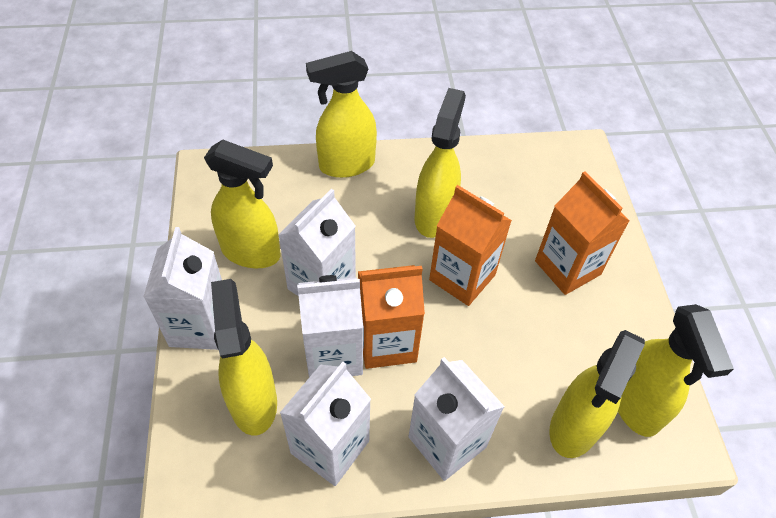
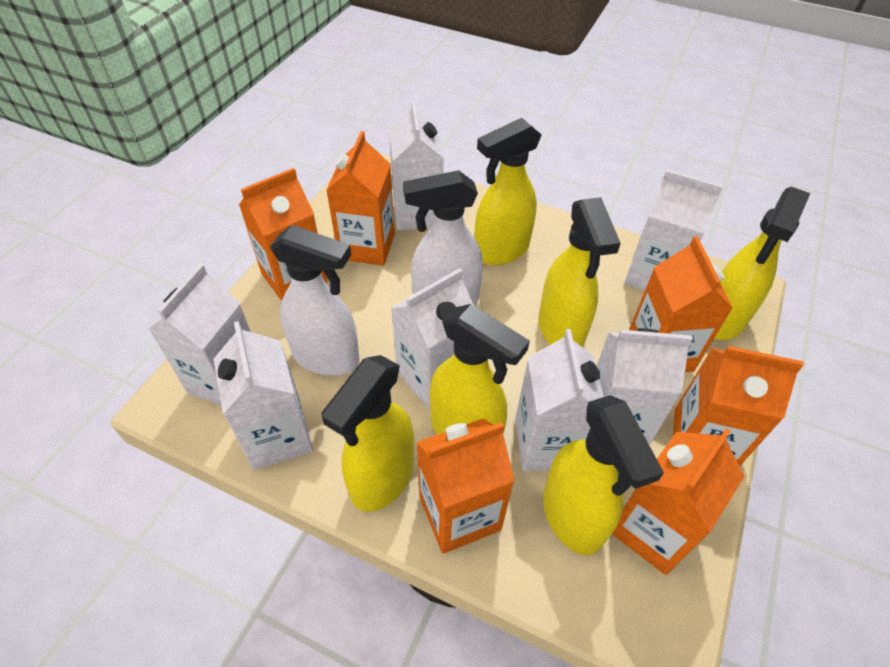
orange carton: 3 -> 6
white carton: 5 -> 7
white spray bottle: 0 -> 2

